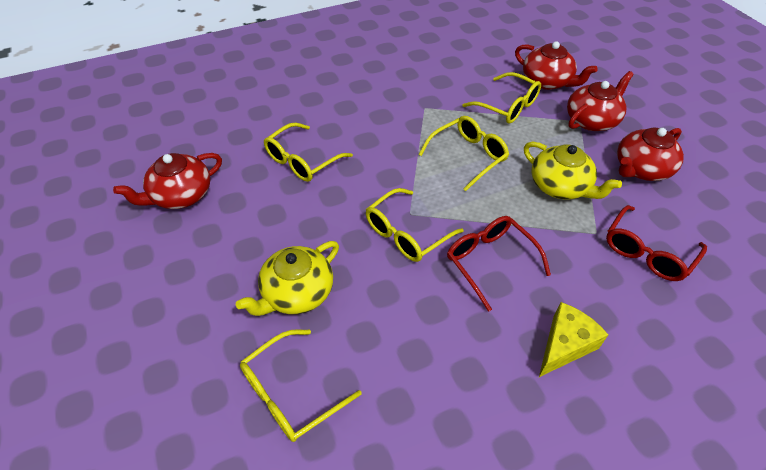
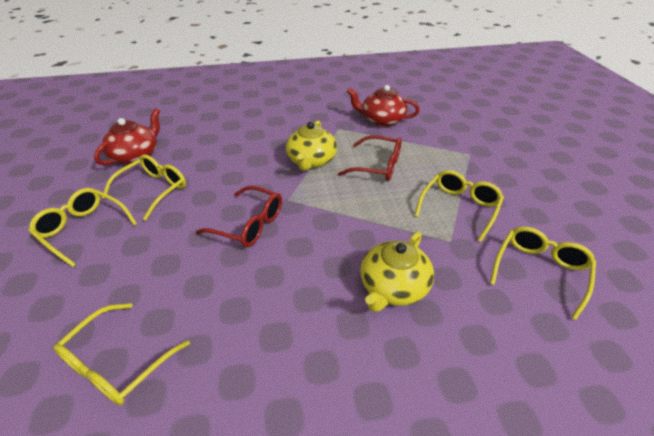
red teapot: 4 -> 2
yellow cheese: 1 -> 0

